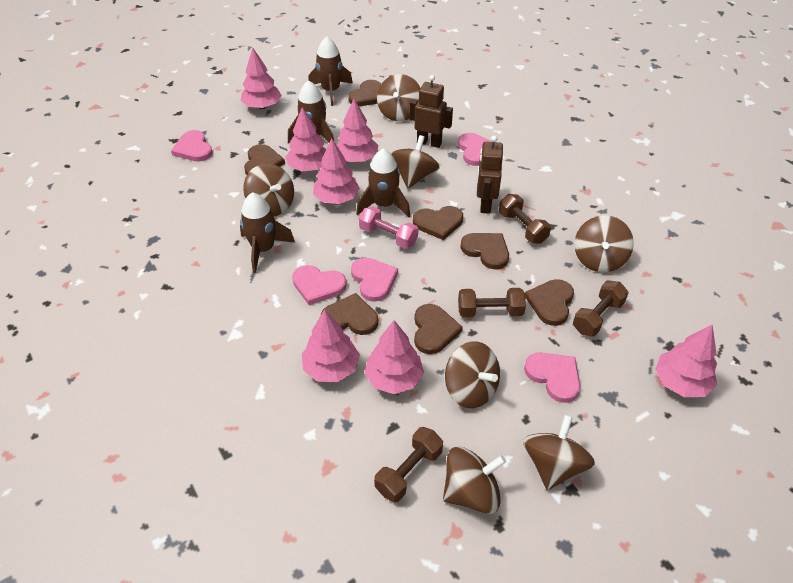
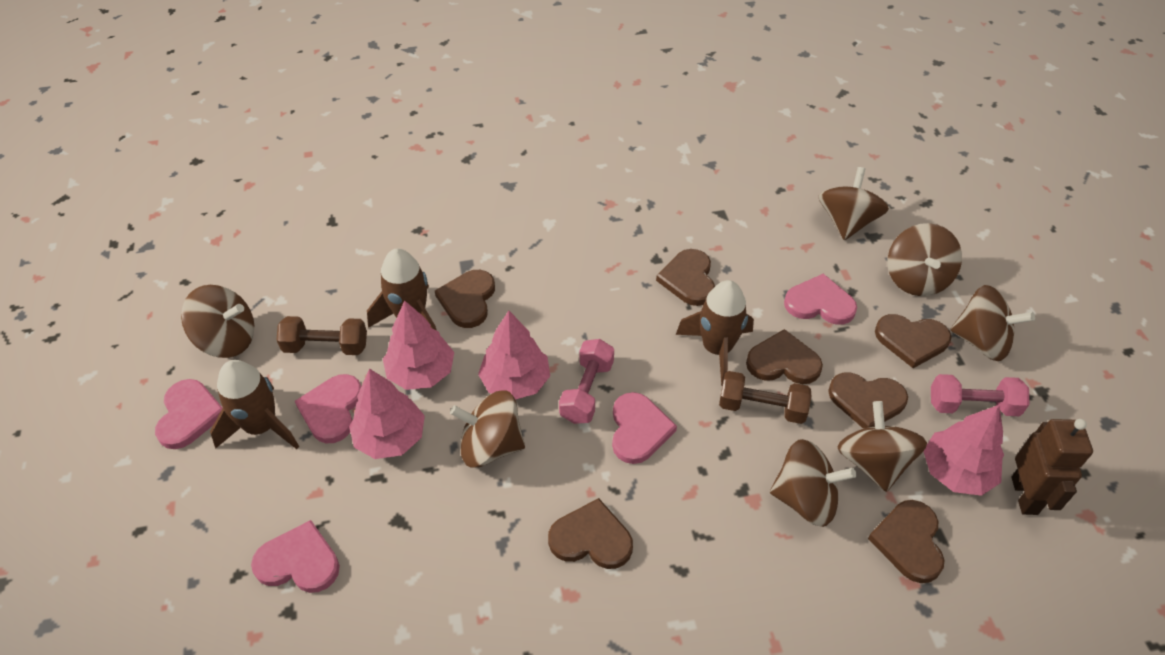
brown dumbbell: 4 -> 2
brown robot: 2 -> 1
brown rocket: 4 -> 3
pink dumbbell: 1 -> 2
pink tree: 7 -> 4

